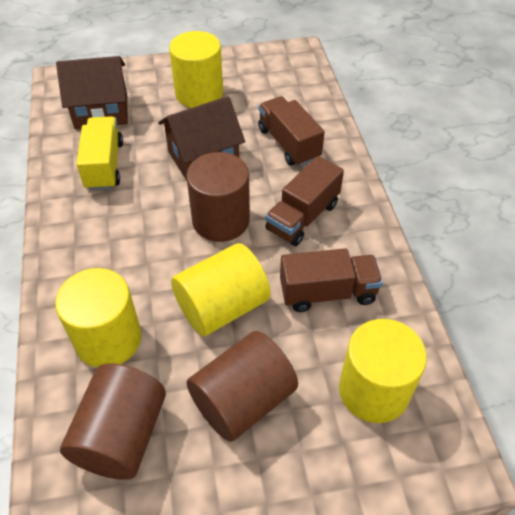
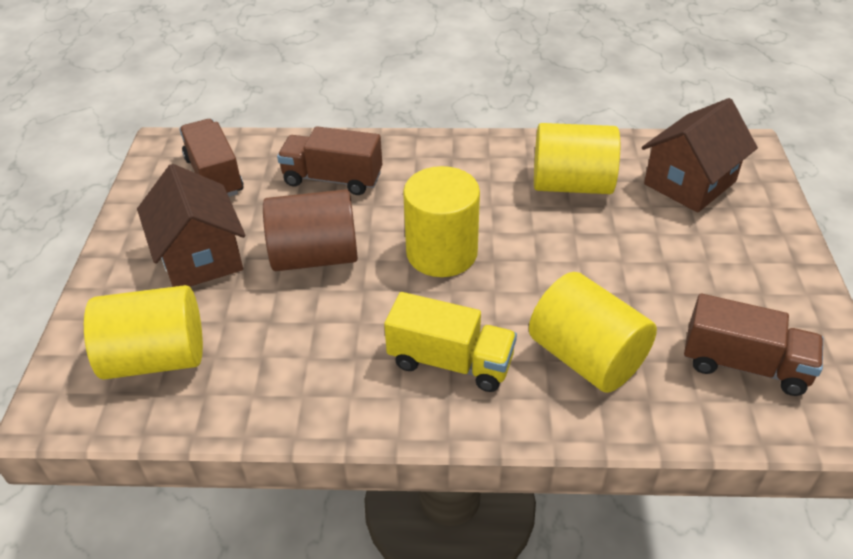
brown cylinder: 3 -> 1

